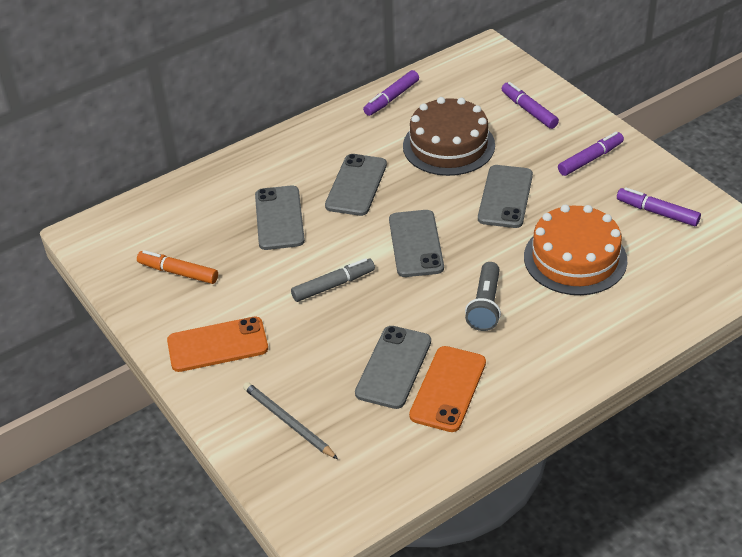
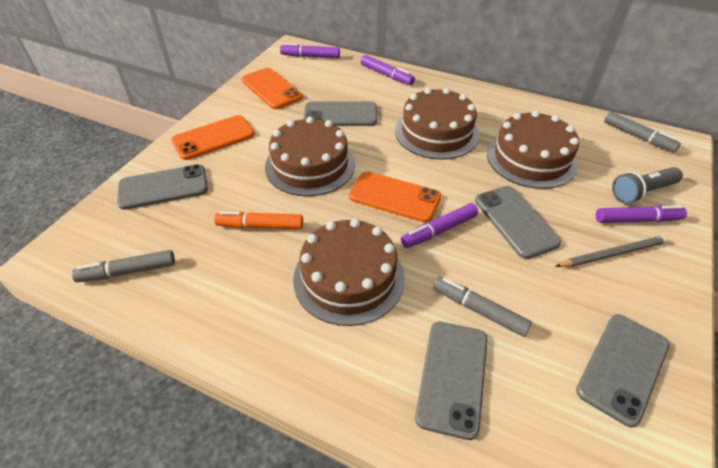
brown cake: 1 -> 4
grey marker: 1 -> 3
orange cake: 1 -> 0
orange phone: 2 -> 3

